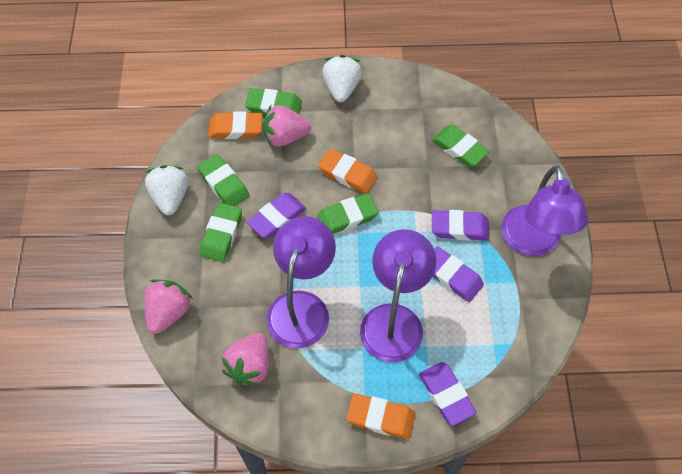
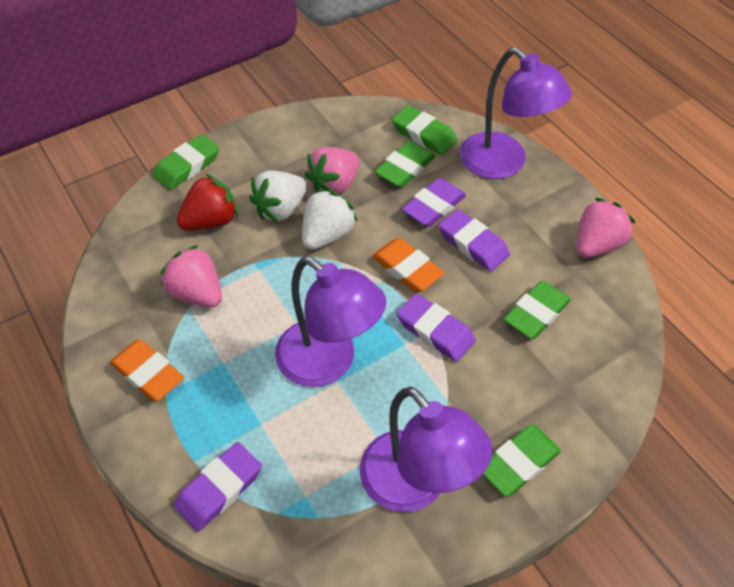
orange eraser: 3 -> 2
red strawberry: 0 -> 1

